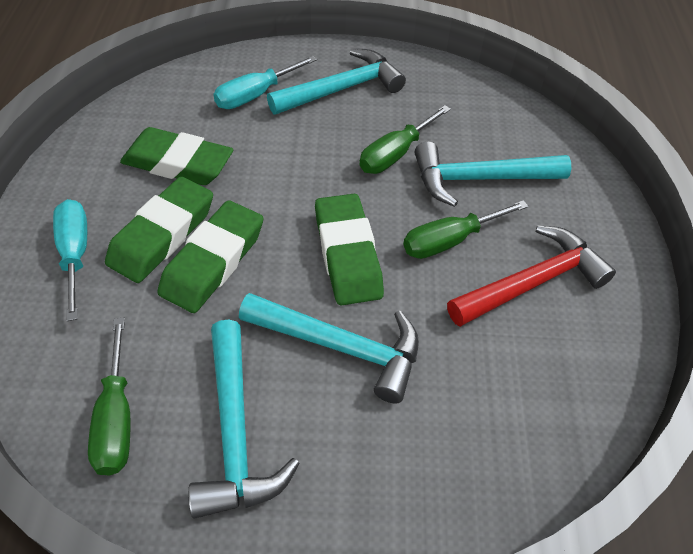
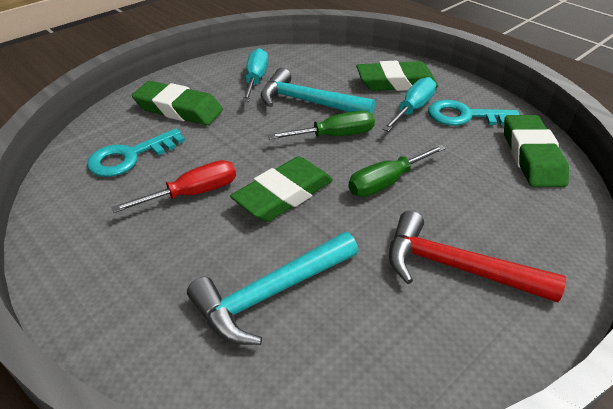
green screwdriver: 3 -> 2
red screwdriver: 0 -> 1
turquoise hammer: 4 -> 2
turquoise key: 0 -> 2

